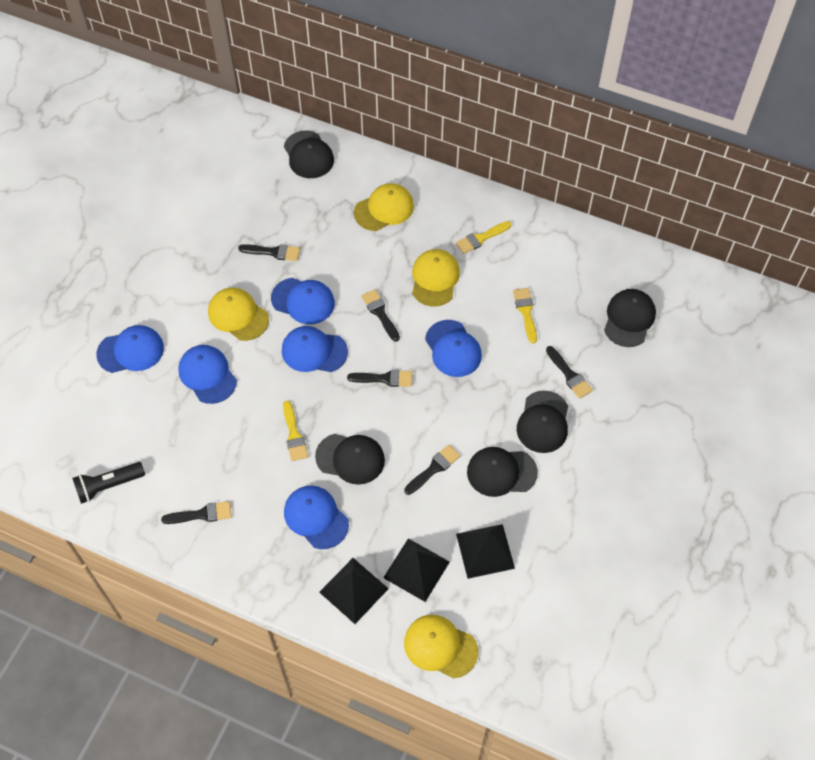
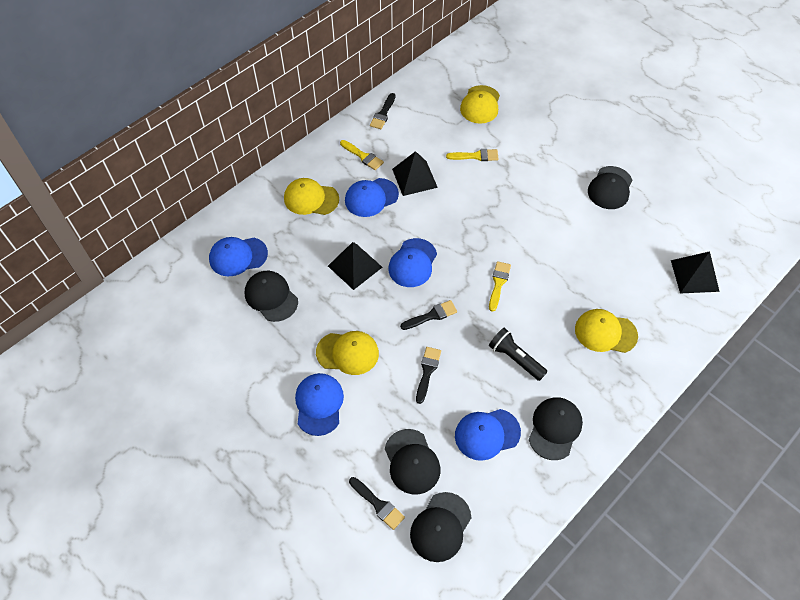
black brush: 6 -> 4
blue cap: 6 -> 5

